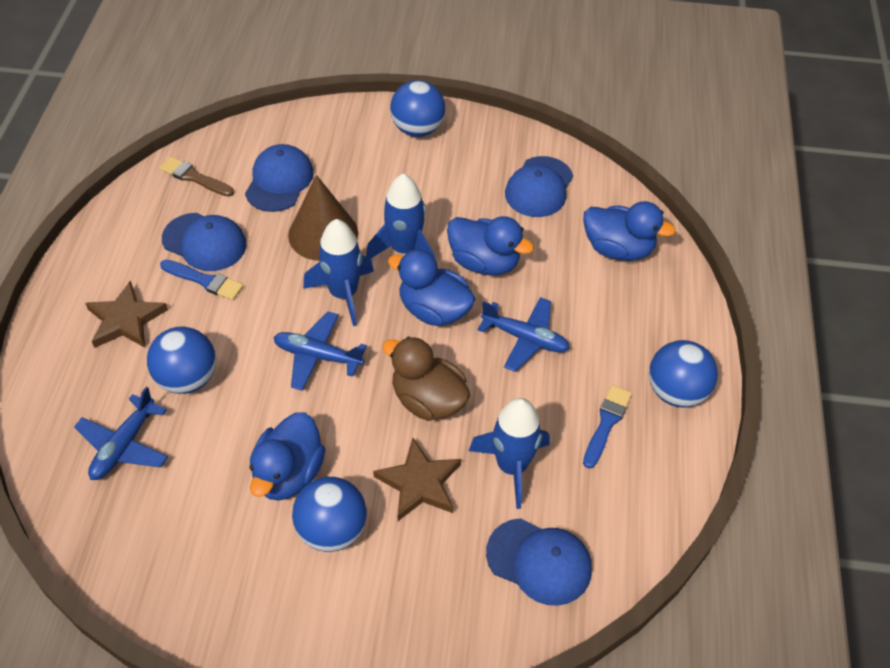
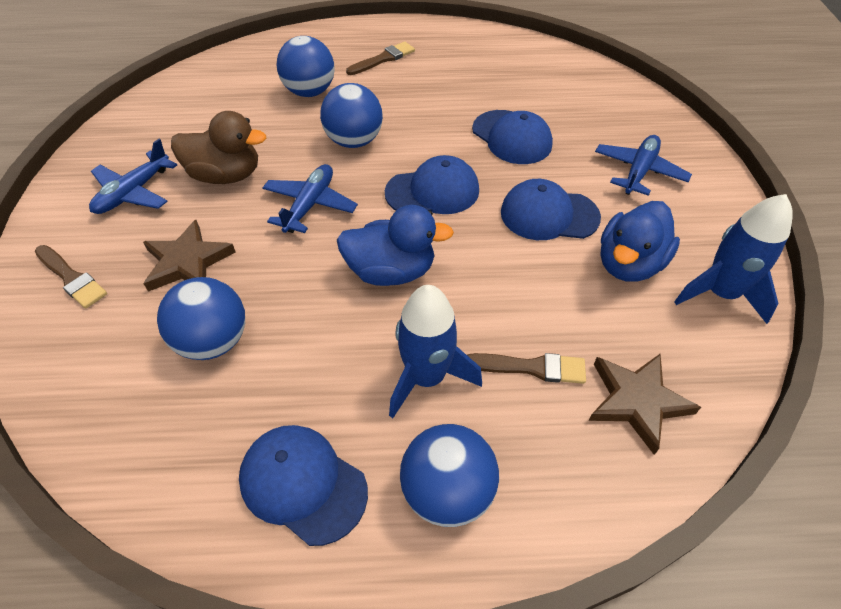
blue brush: 2 -> 0
blue duck: 4 -> 2
blue rocket: 3 -> 2
brown brush: 1 -> 3
brown cone: 1 -> 0

